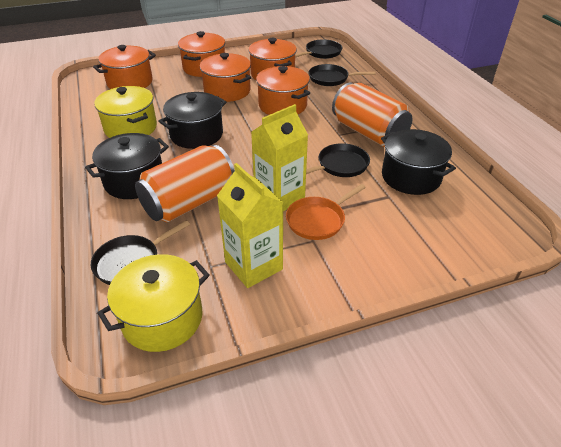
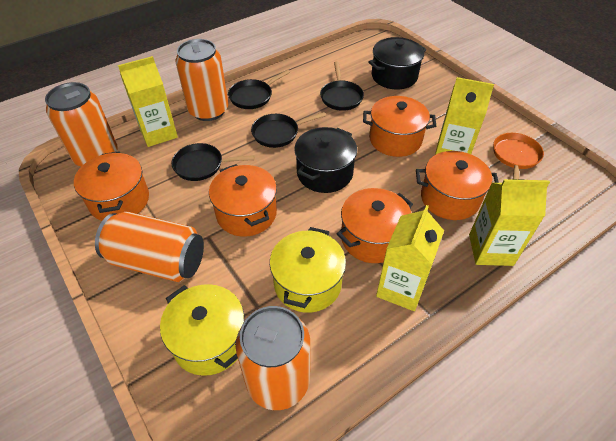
black pot: 3 -> 2
orange can: 2 -> 4
yellow carton: 2 -> 4

